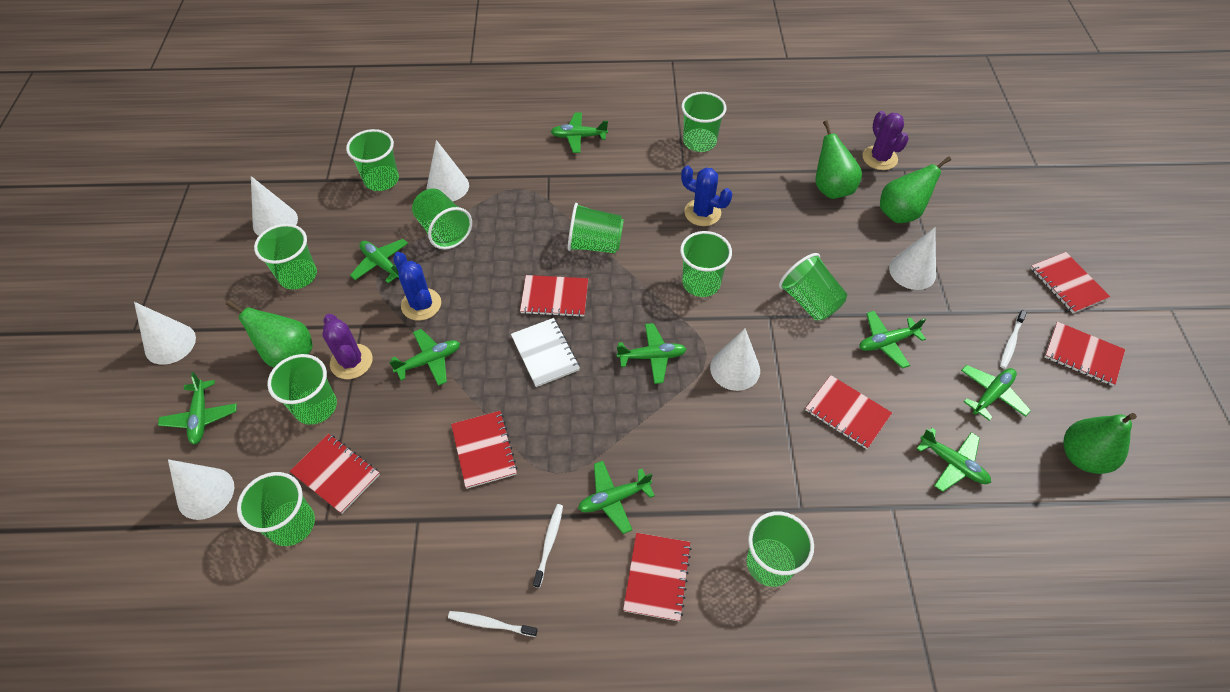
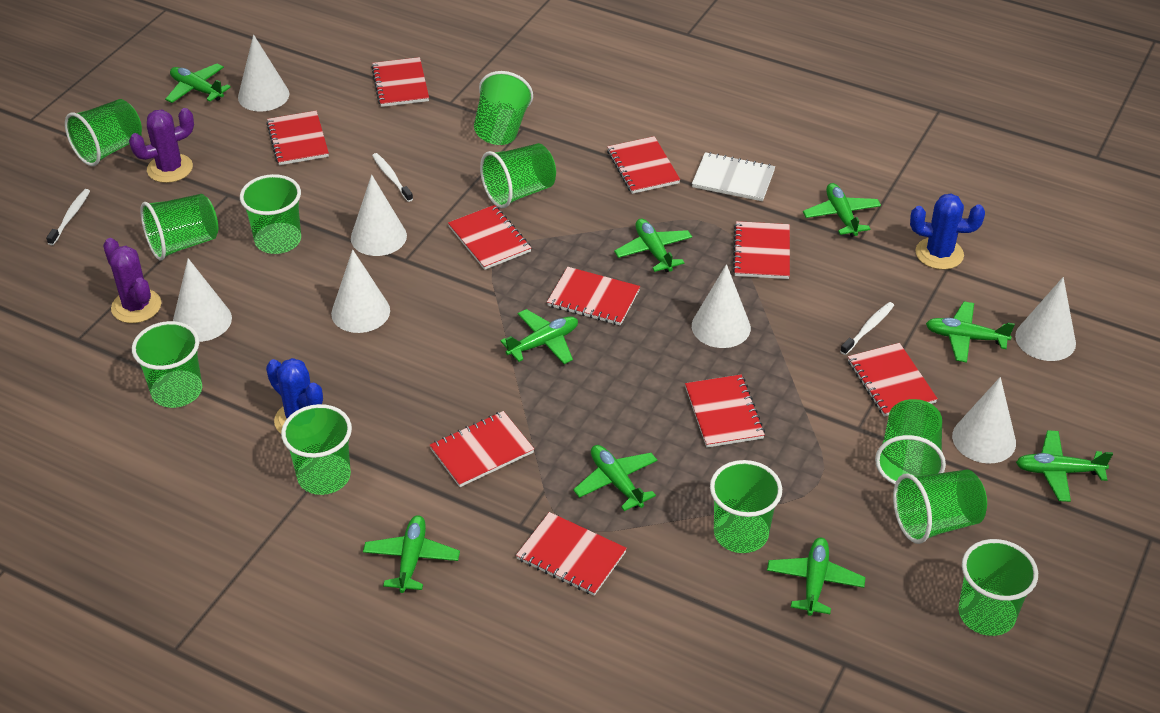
green cup: 10 -> 11
green pear: 4 -> 0
red notebook: 7 -> 10
white cone: 6 -> 7

